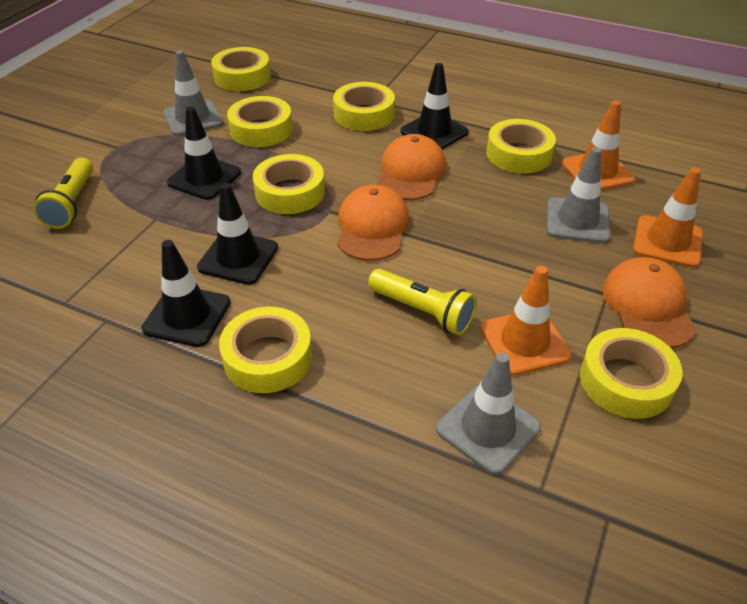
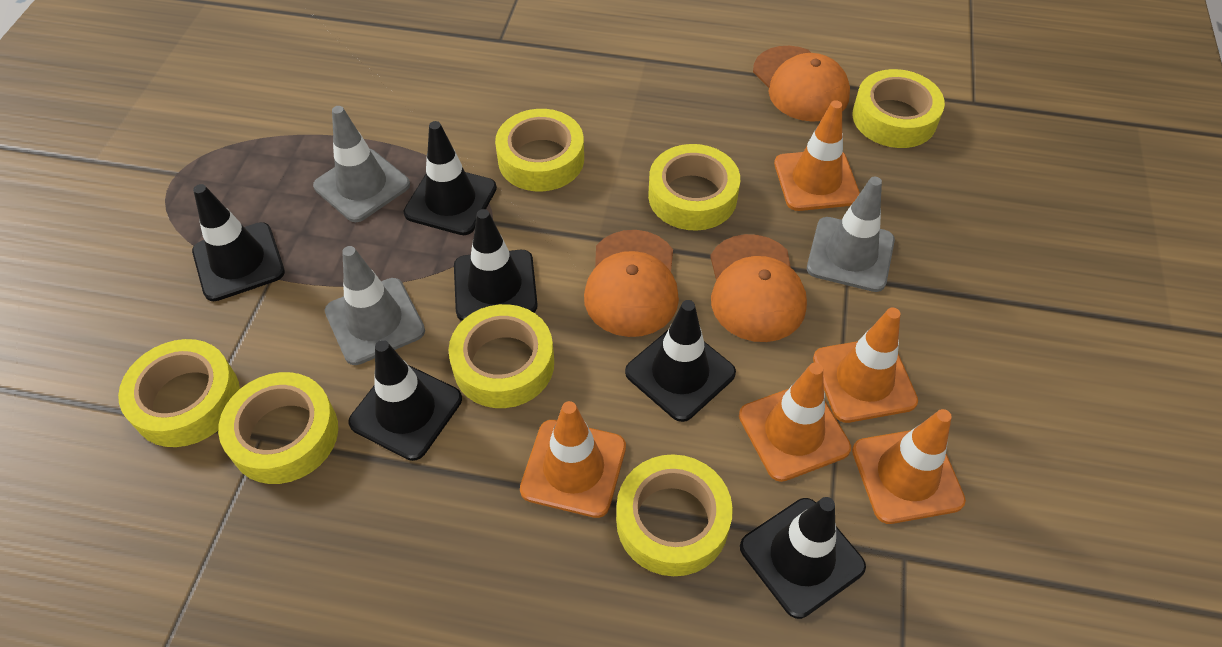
black traffic cone: 4 -> 6
orange traffic cone: 3 -> 5
yellow flashlight: 2 -> 0

